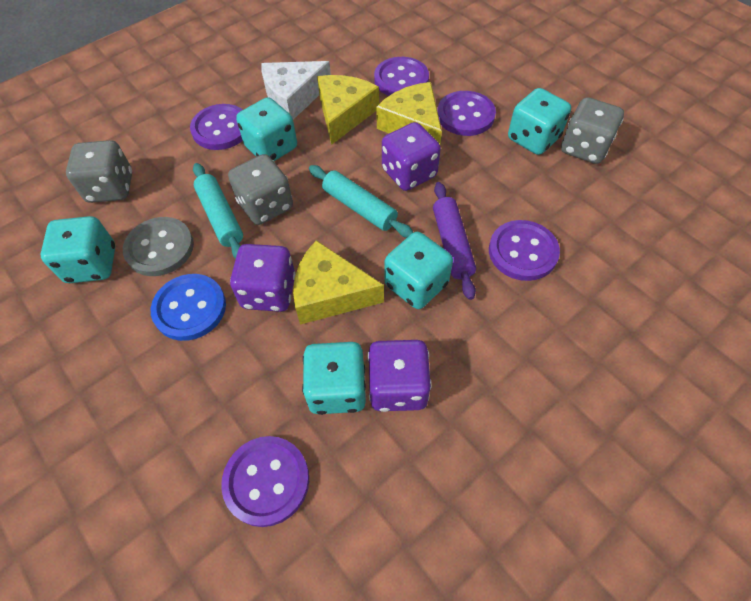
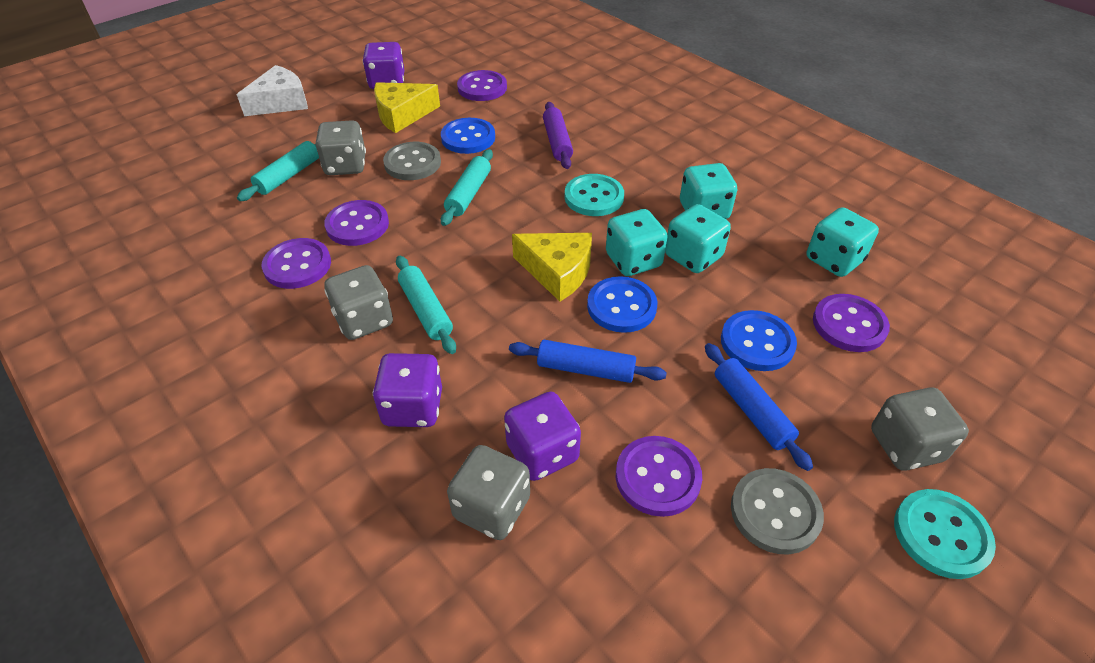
blue button: 1 -> 3
blue rolling pin: 0 -> 2
grey button: 1 -> 2
grey dice: 3 -> 4
turquoise button: 0 -> 2
turquoise dice: 5 -> 4
turquoise rolling pin: 2 -> 3
yellow cheese: 3 -> 2

